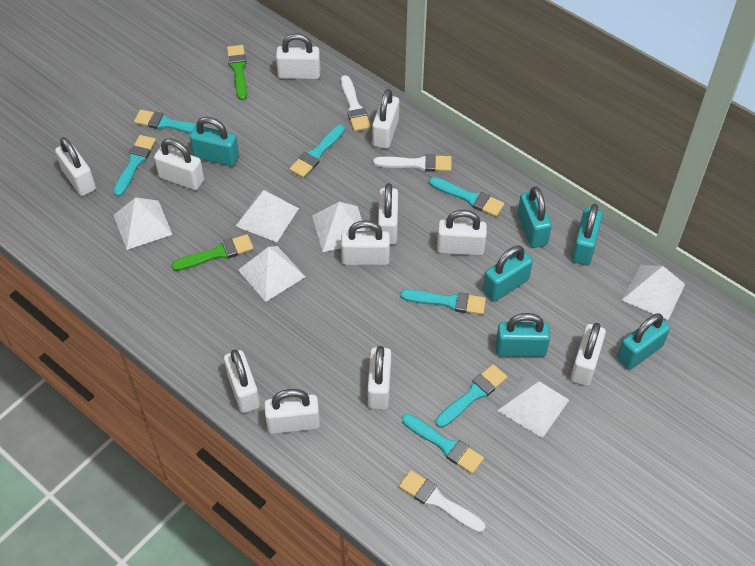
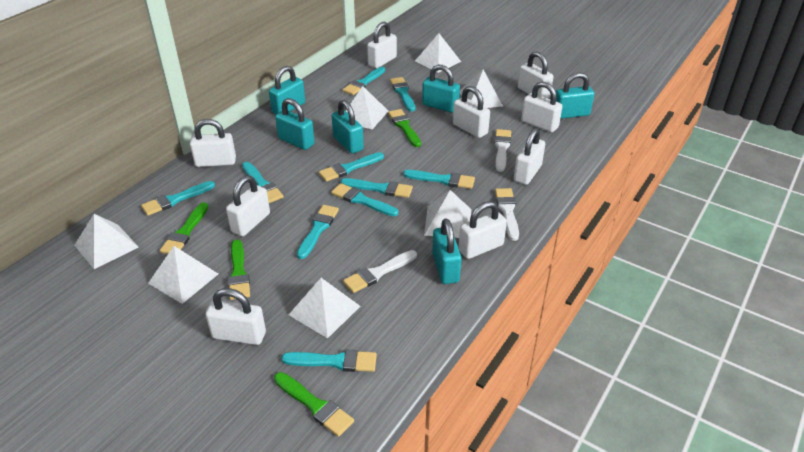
green brush: 2 -> 4
turquoise brush: 7 -> 10
white padlock: 11 -> 9
white pyramid: 6 -> 7

